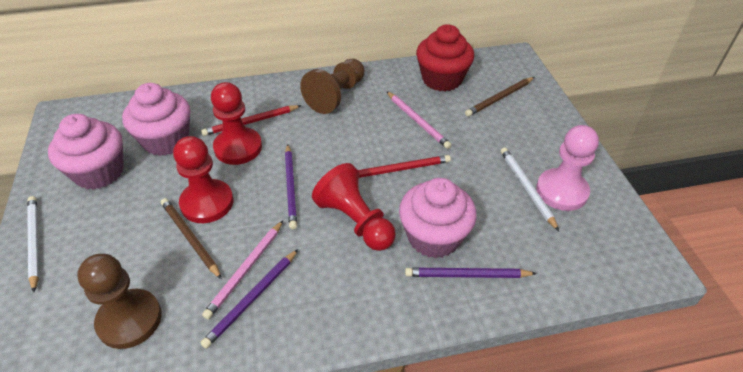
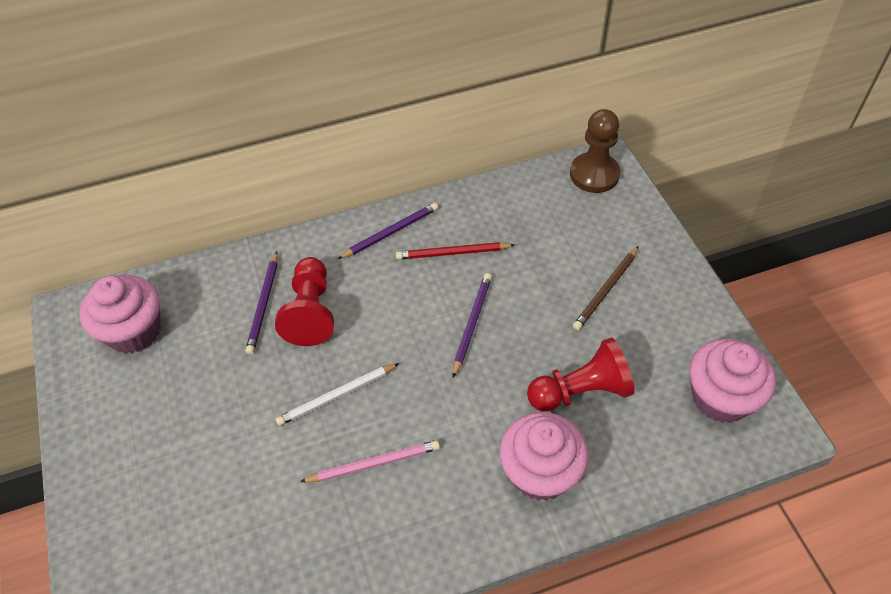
brown pawn: 2 -> 1
brown pencil: 2 -> 1
pink pawn: 1 -> 0
pink pencil: 2 -> 1
red cupcake: 1 -> 0
red pawn: 3 -> 2
red pencil: 2 -> 1
white pencil: 2 -> 1

